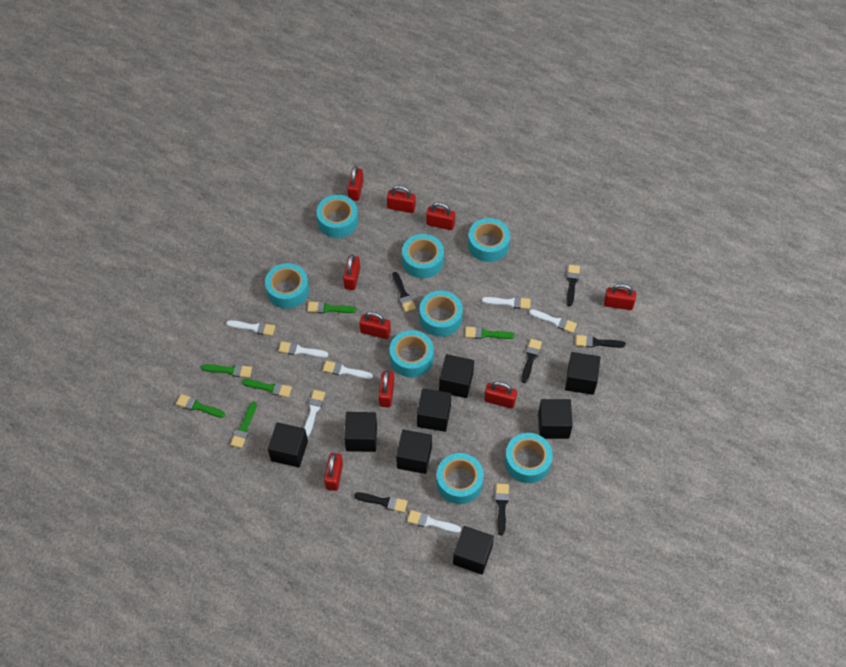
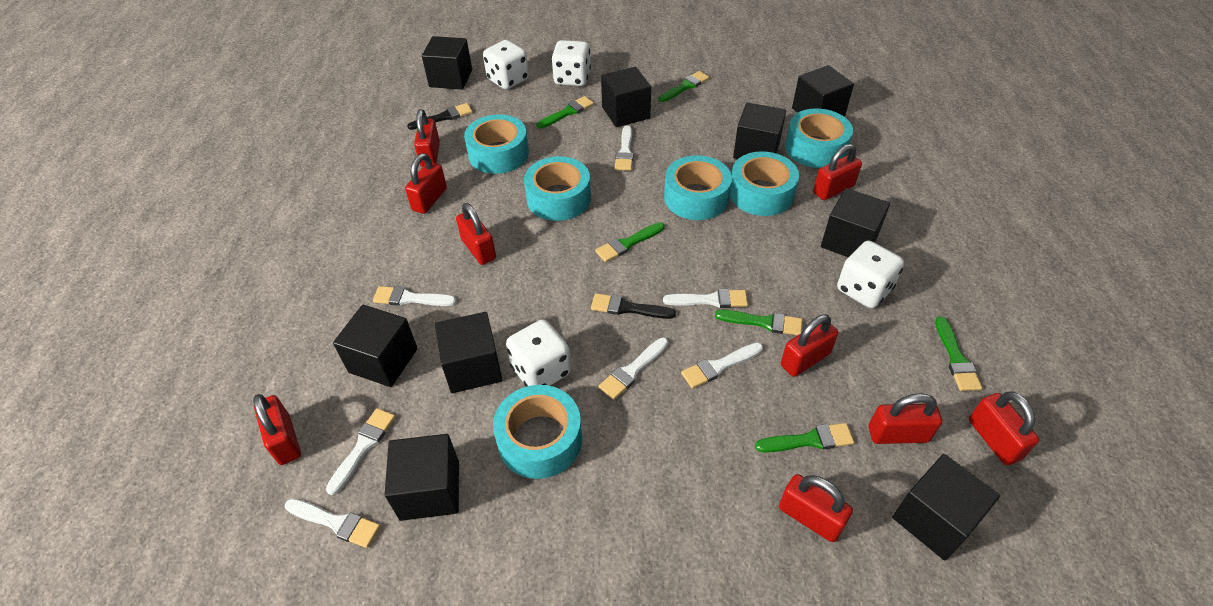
black brush: 6 -> 2
black cube: 8 -> 9
turquoise tape: 8 -> 6
white dice: 0 -> 4

